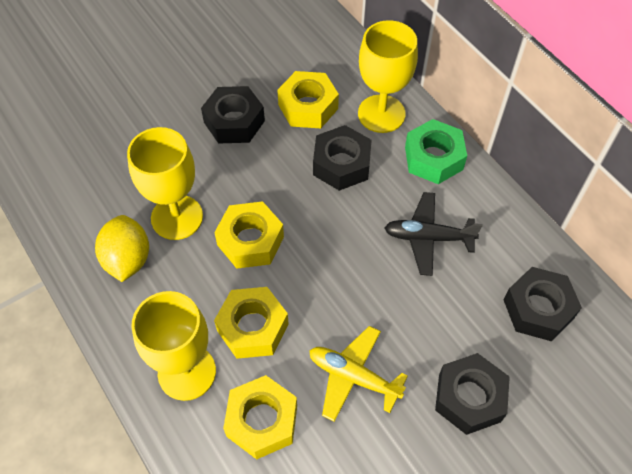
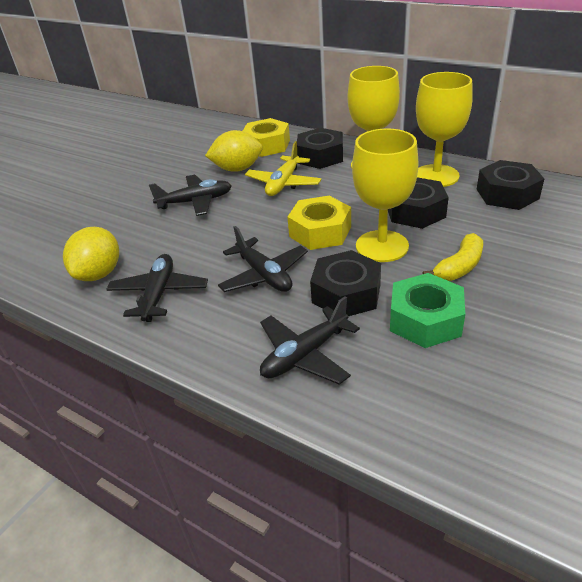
black plane: 1 -> 4
yellow banana: 0 -> 1
yellow lemon: 1 -> 2
yellow nut: 4 -> 2

